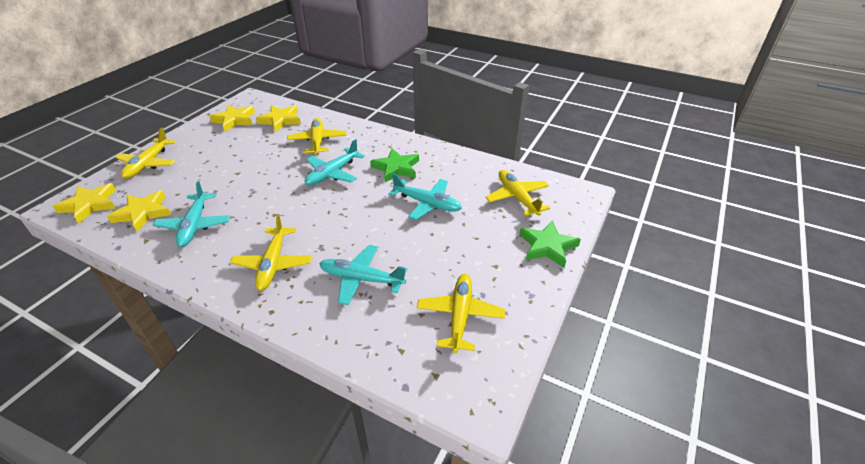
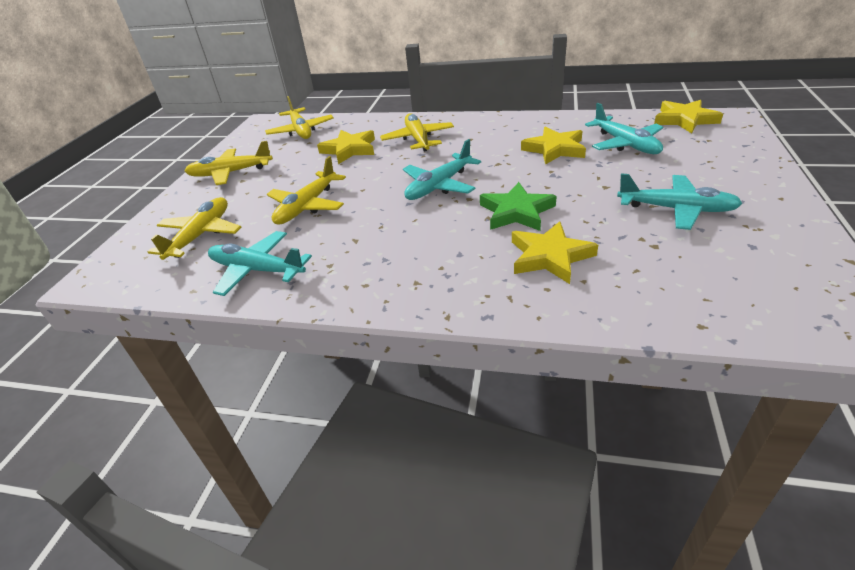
green star: 2 -> 1

